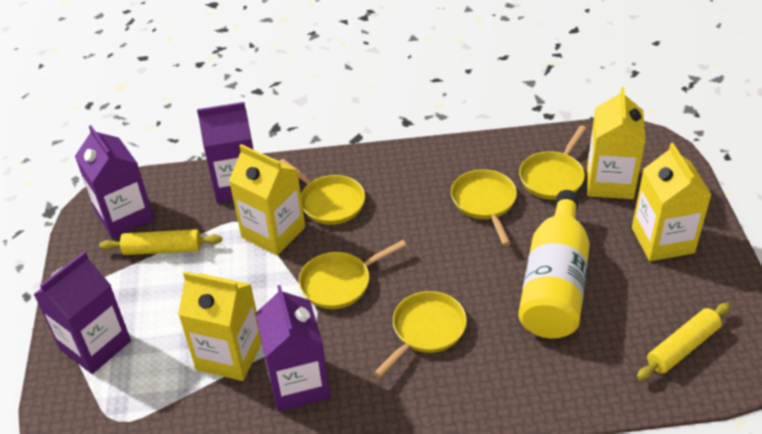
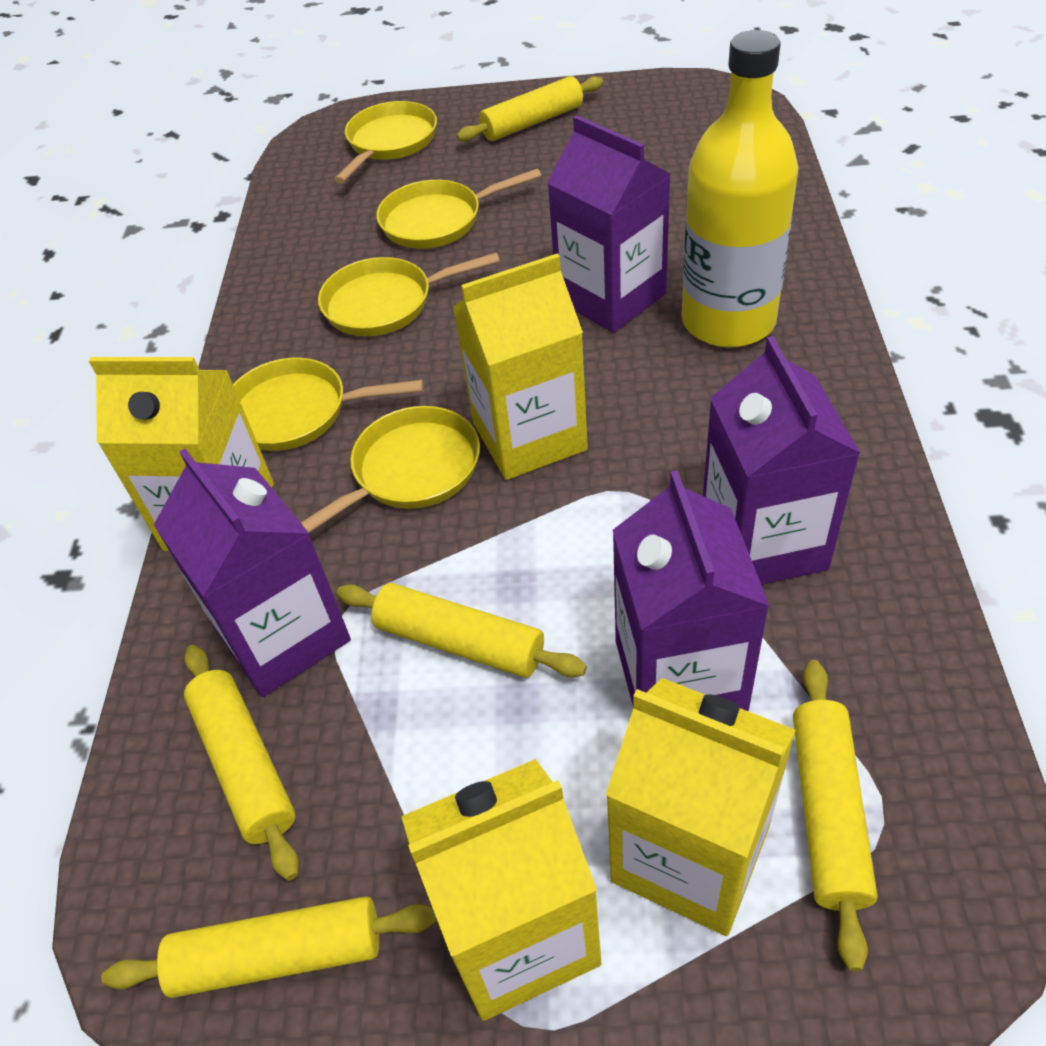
yellow rolling pin: 2 -> 5

